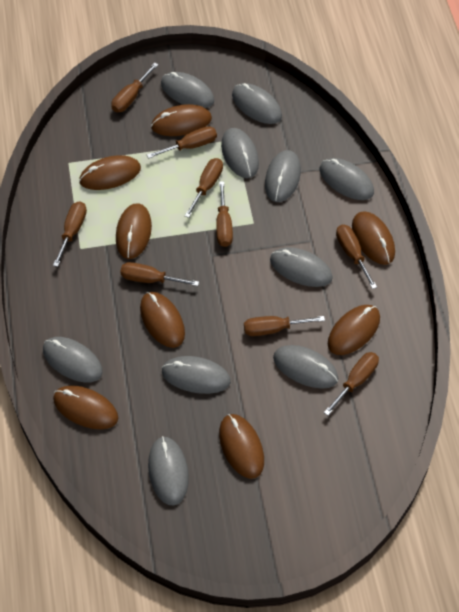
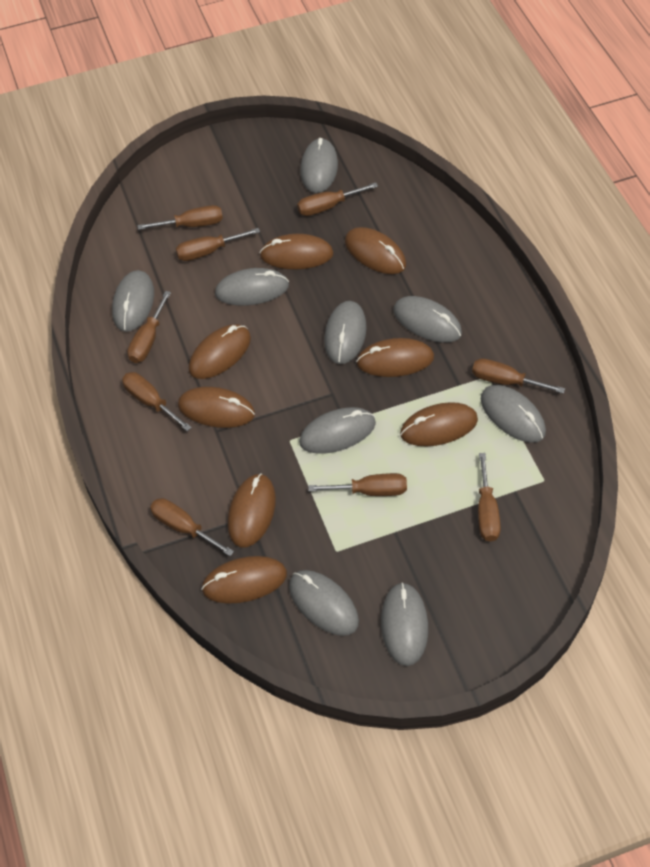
grey mouse: 10 -> 9

